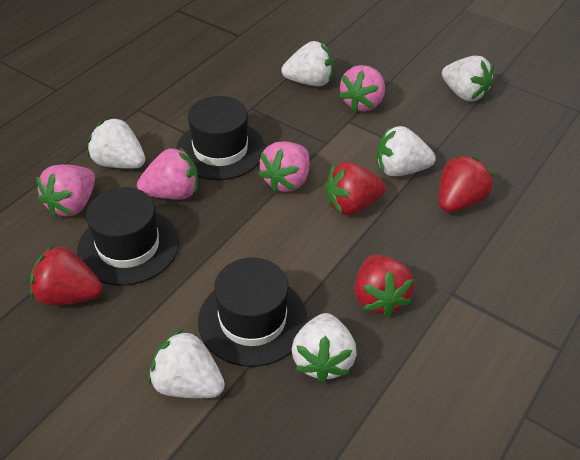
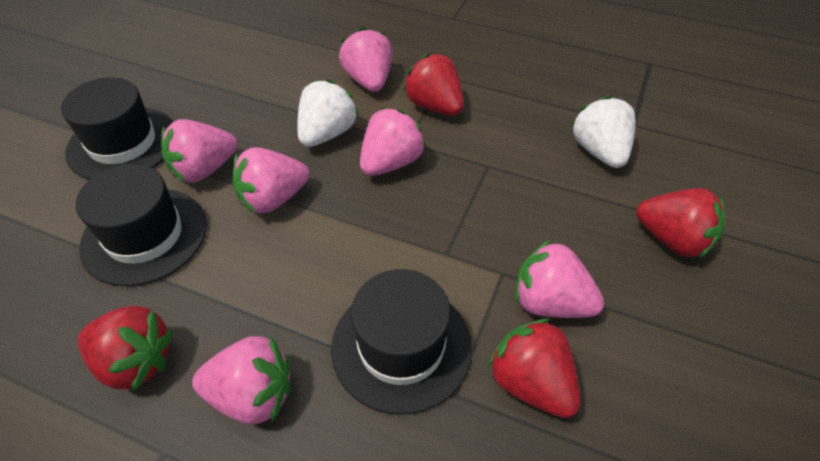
pink strawberry: 4 -> 6
white strawberry: 6 -> 2

